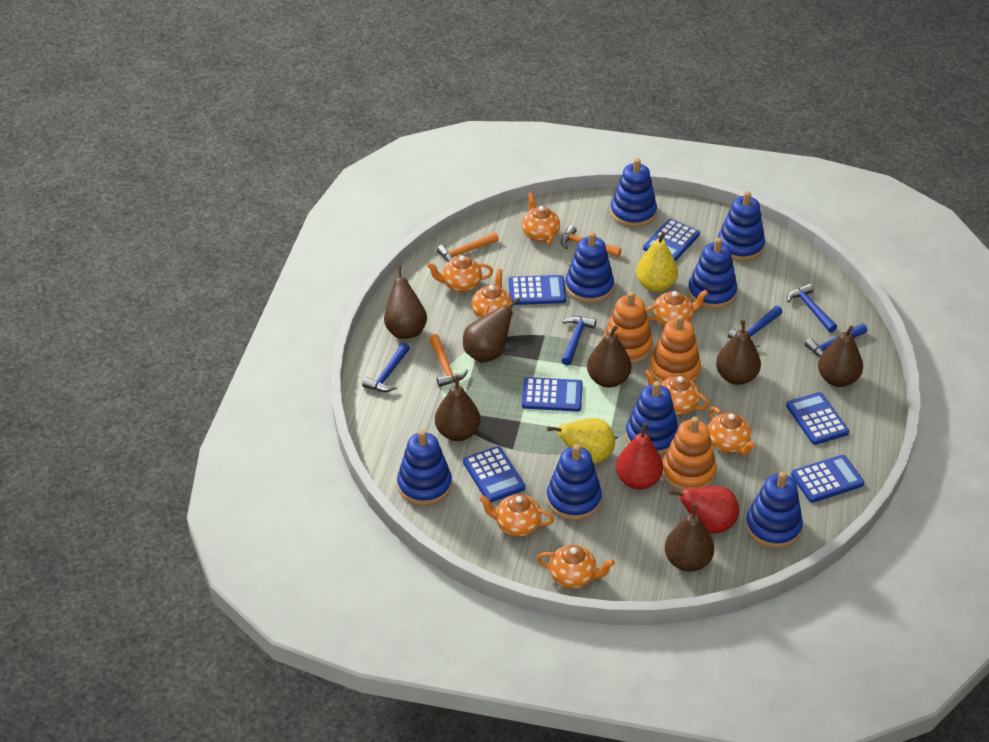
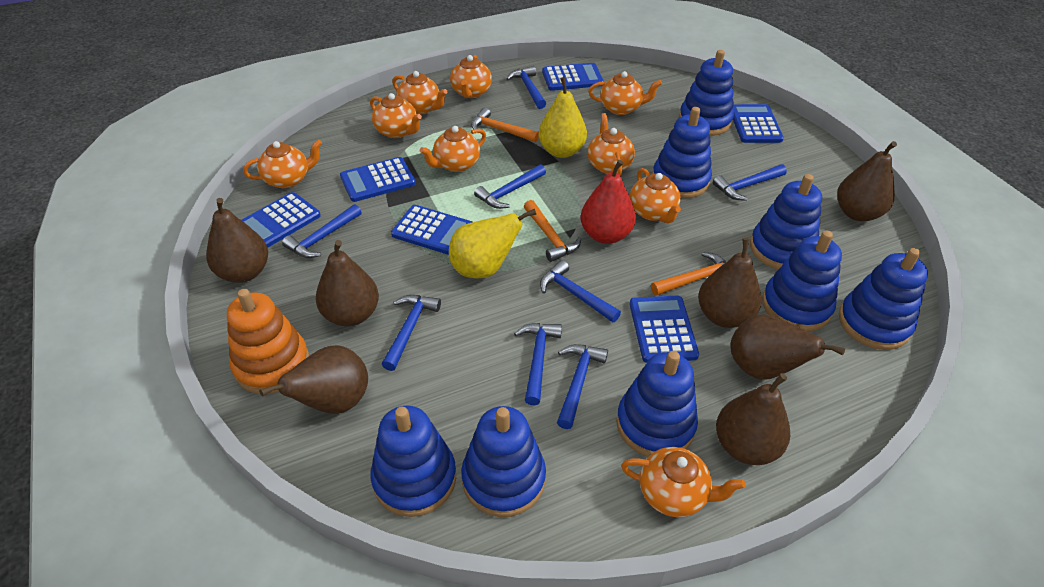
blue hammer: 5 -> 8
orange stacking toy: 3 -> 1
orange teapot: 8 -> 9
red pear: 2 -> 1

